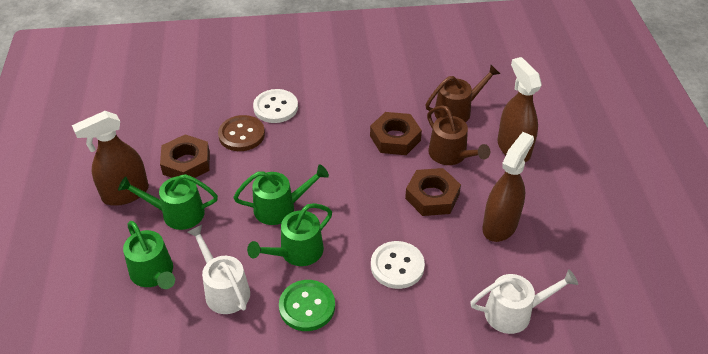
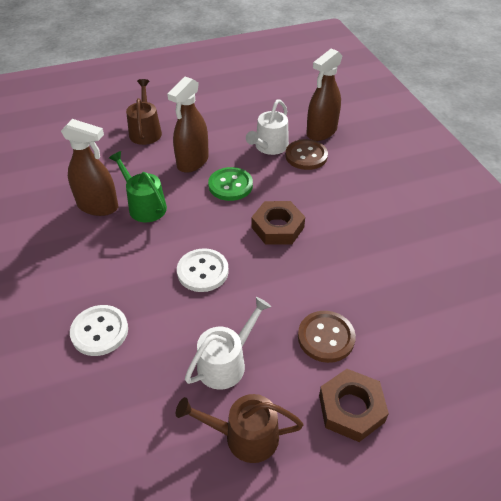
brown button: 1 -> 2
brown nut: 3 -> 2
green watering can: 4 -> 1

